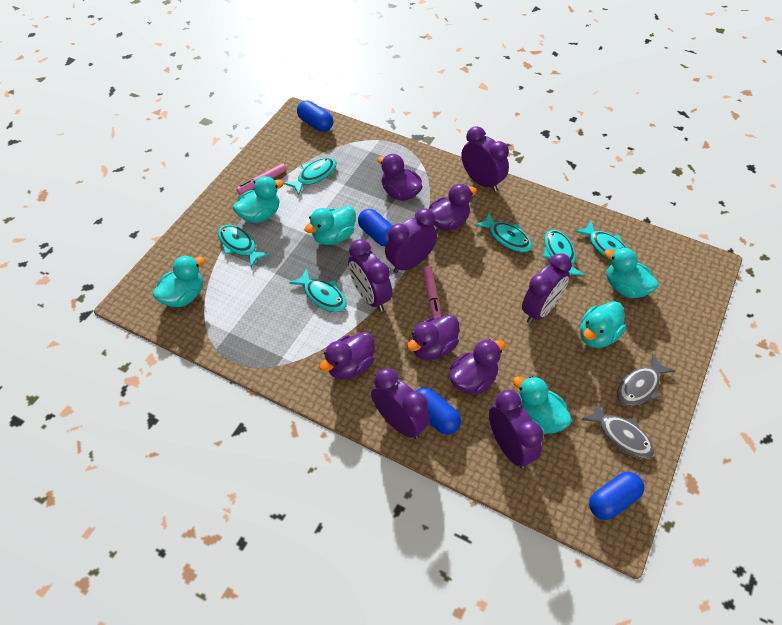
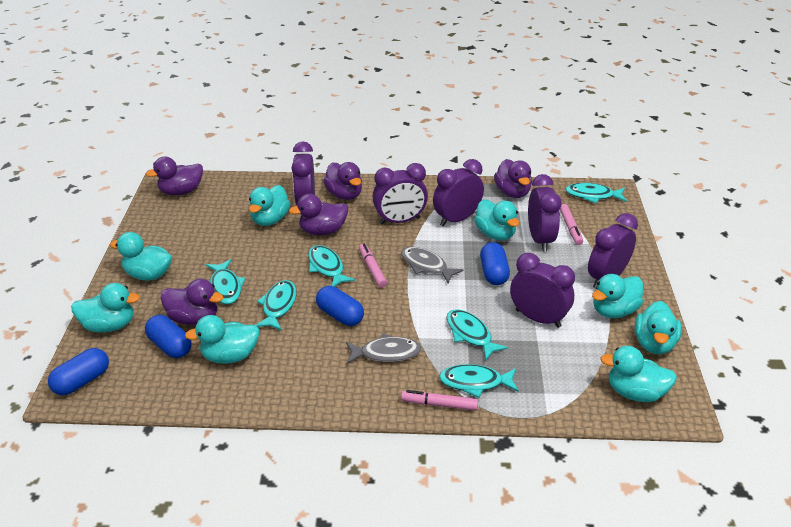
pink marker: 2 -> 3
turquoise duck: 6 -> 8

